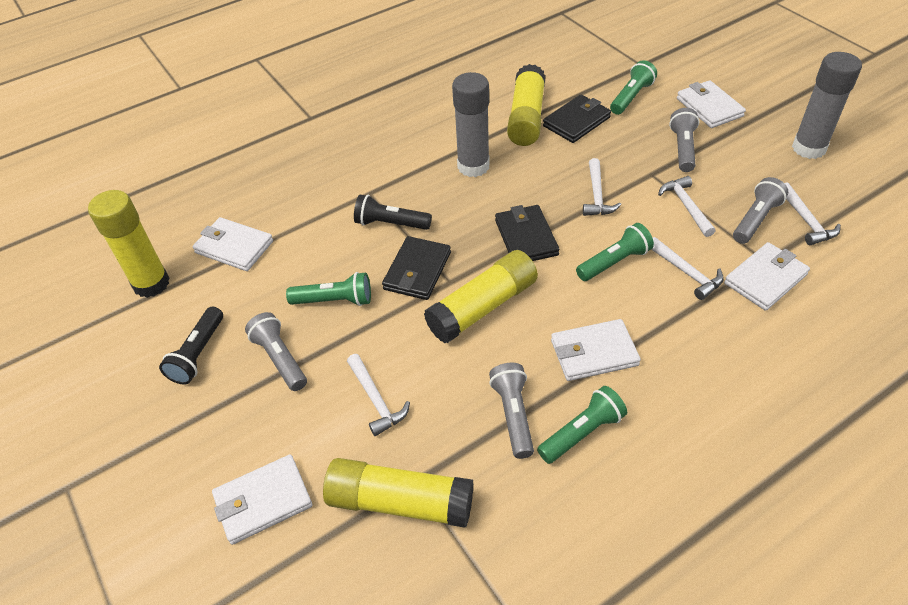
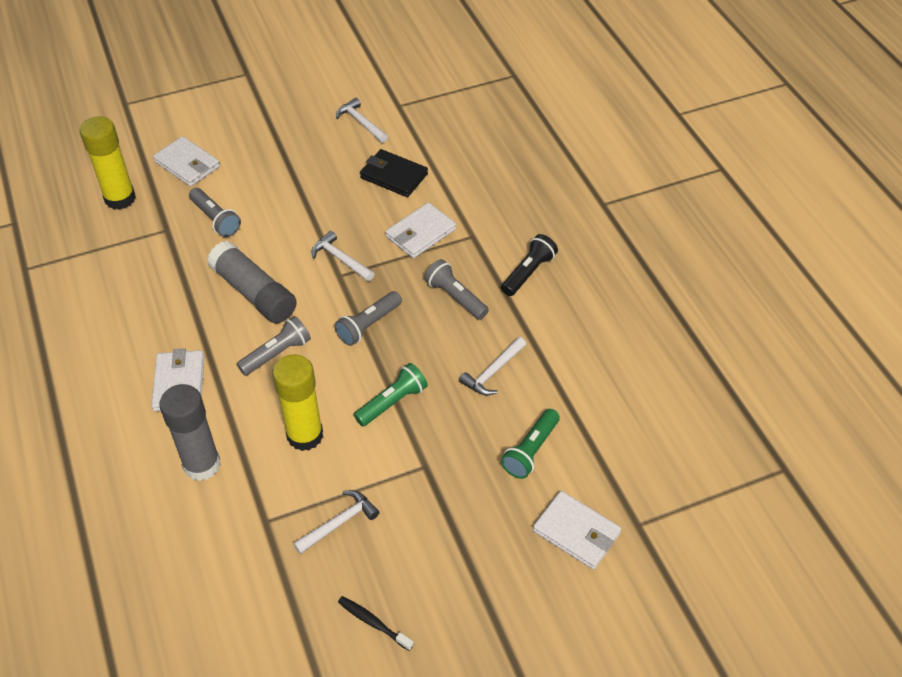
black flashlight: 2 -> 1
black toothbrush: 0 -> 1
black wallet: 3 -> 1
green flashlight: 4 -> 2
white hammer: 5 -> 4
white wallet: 5 -> 4
yellow glue stick: 4 -> 2

